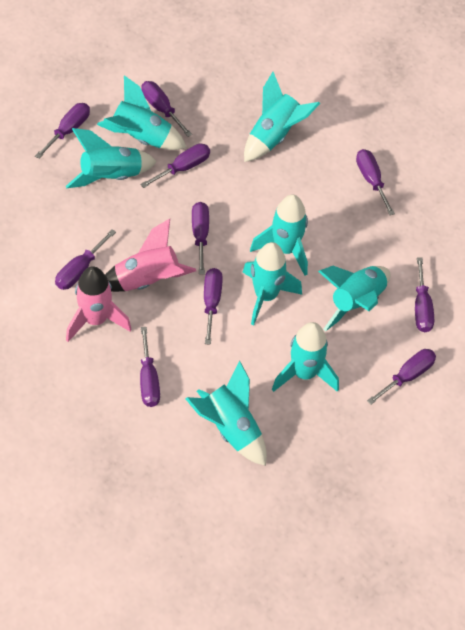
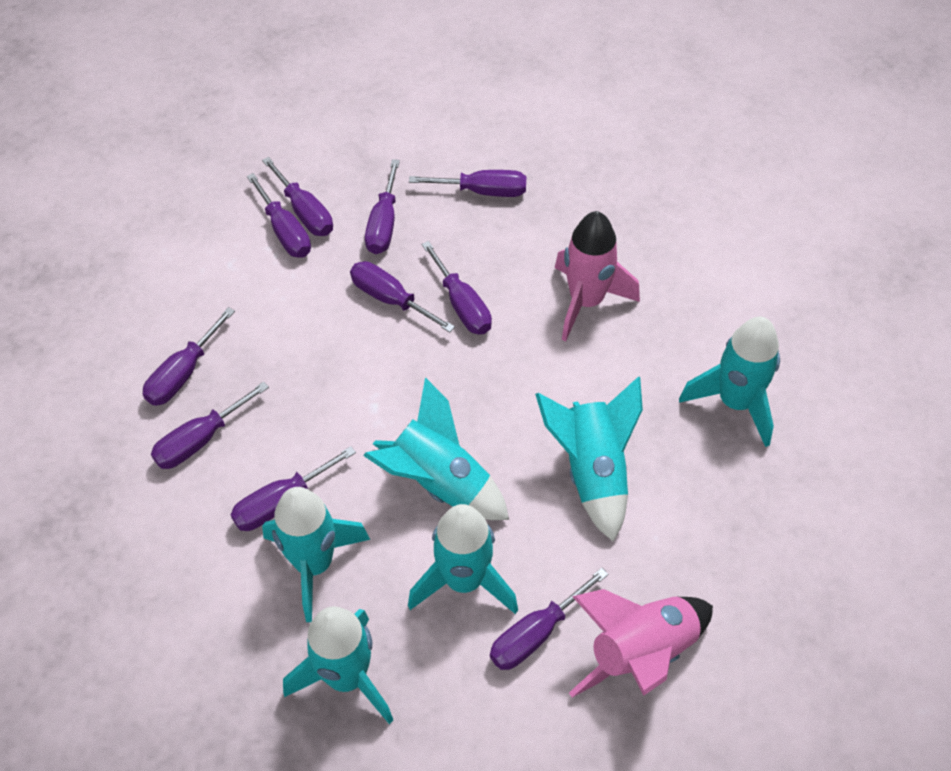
turquoise rocket: 8 -> 6

